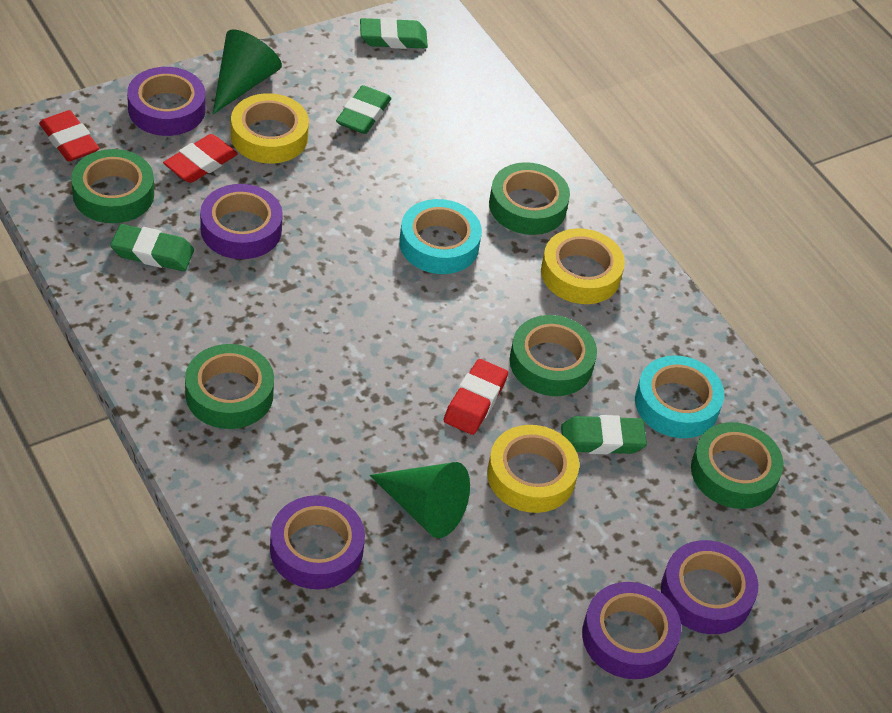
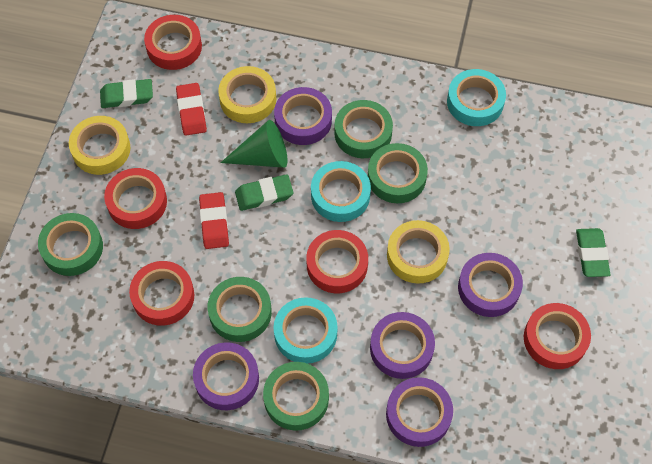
green cone: 2 -> 1
green eraser: 4 -> 3
red eraser: 3 -> 2
red tape: 0 -> 5
turquoise tape: 2 -> 3

